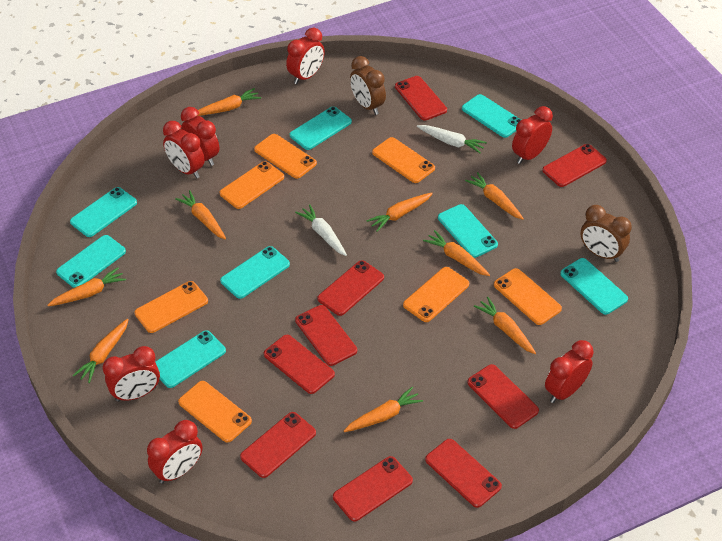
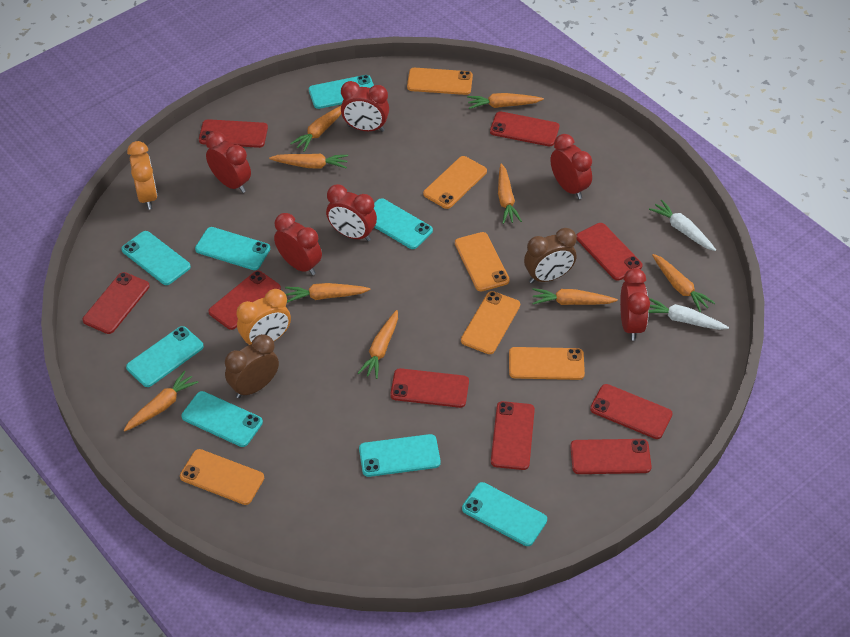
orange clock: 0 -> 2
orange phone: 7 -> 6
red clock: 7 -> 6

